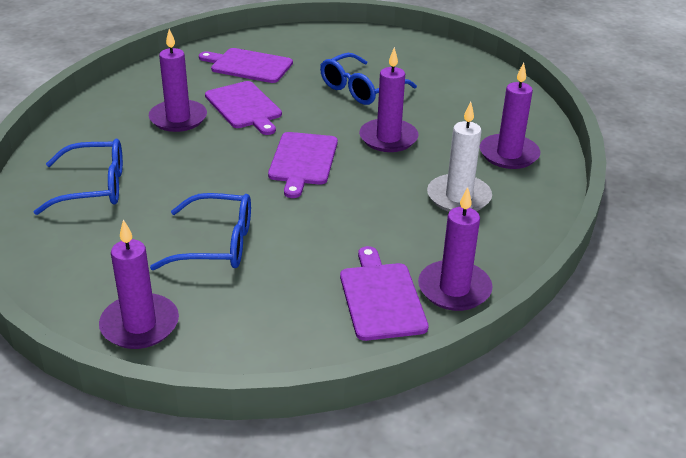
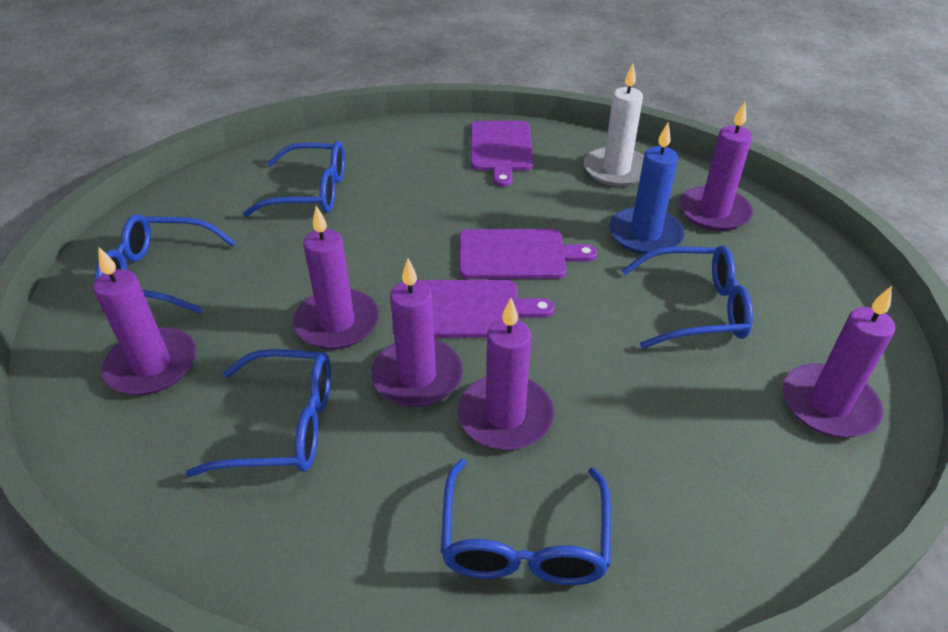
blue candle: 0 -> 1
blue glasses: 3 -> 5
purple candle: 5 -> 6
purple cutting board: 4 -> 3

